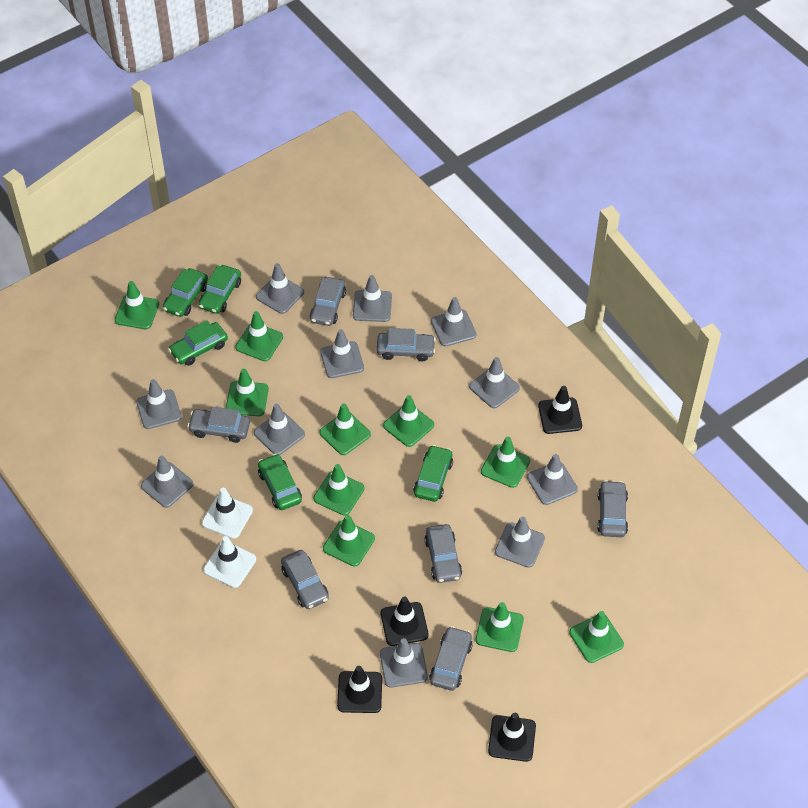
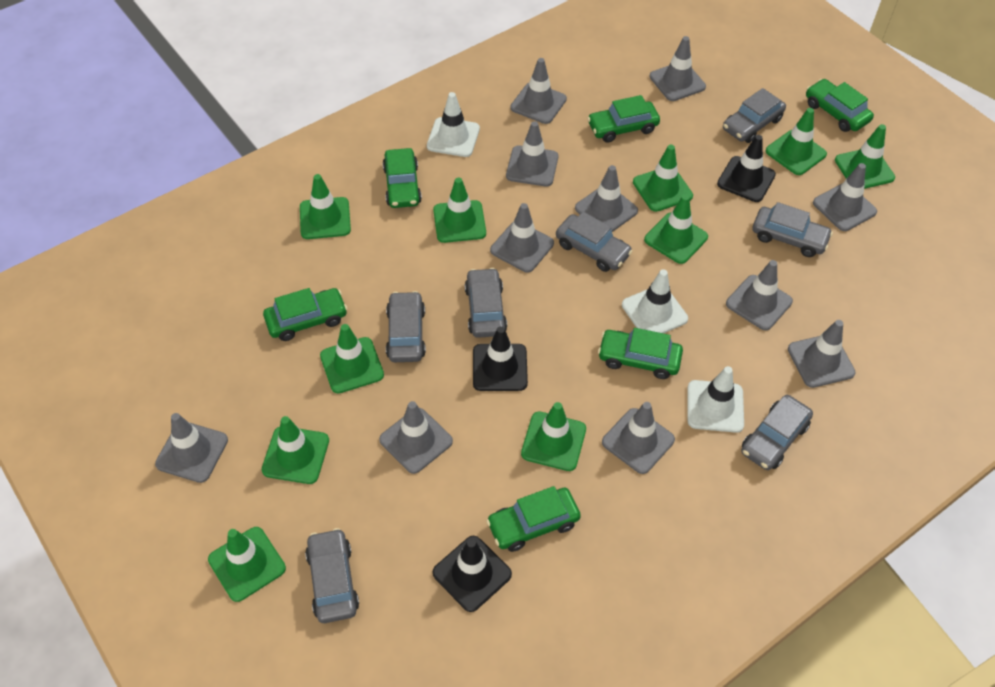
black traffic cone: 4 -> 3
green car: 5 -> 6
white traffic cone: 2 -> 3

